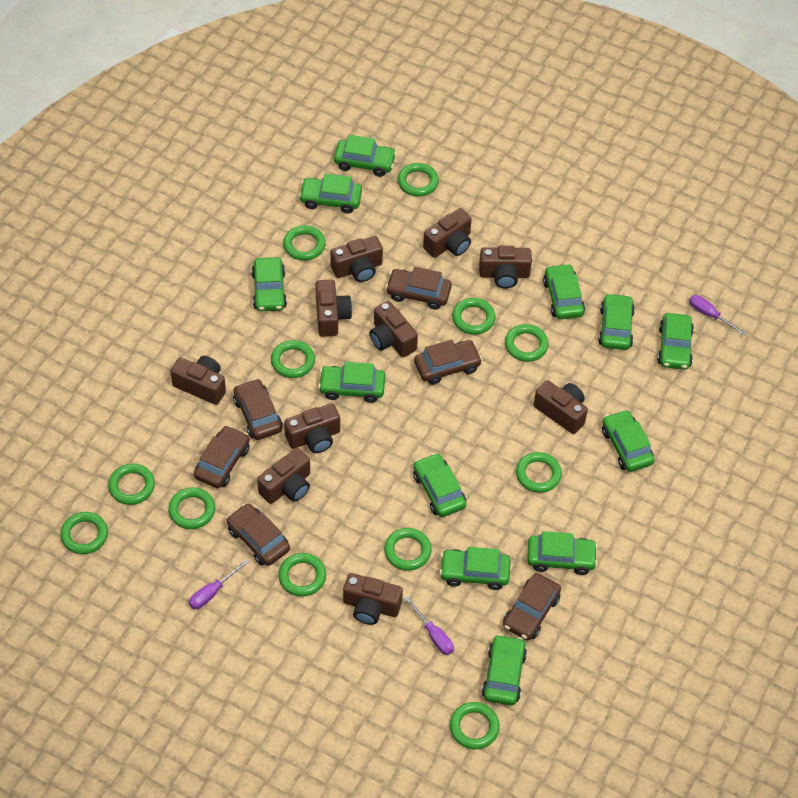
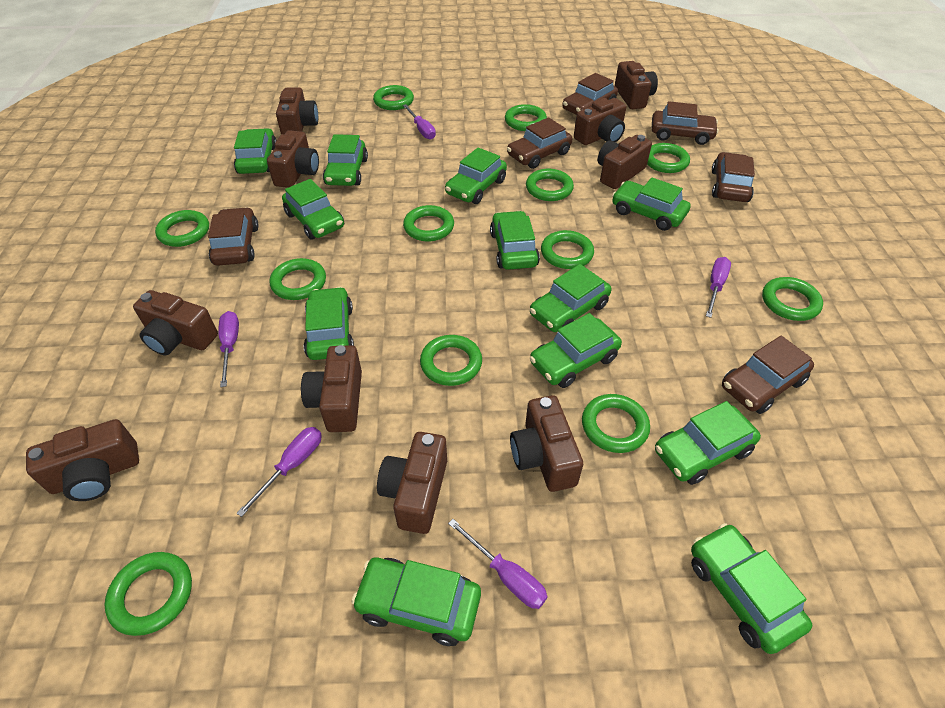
purple screwdriver: 3 -> 5

